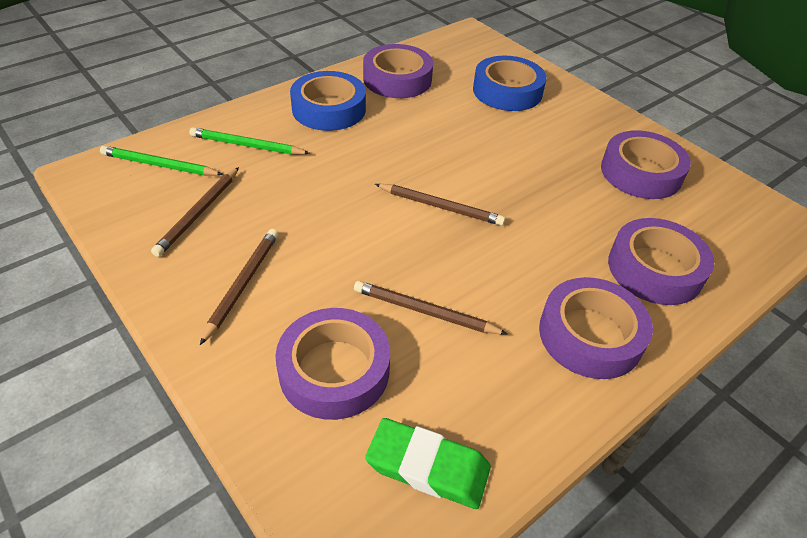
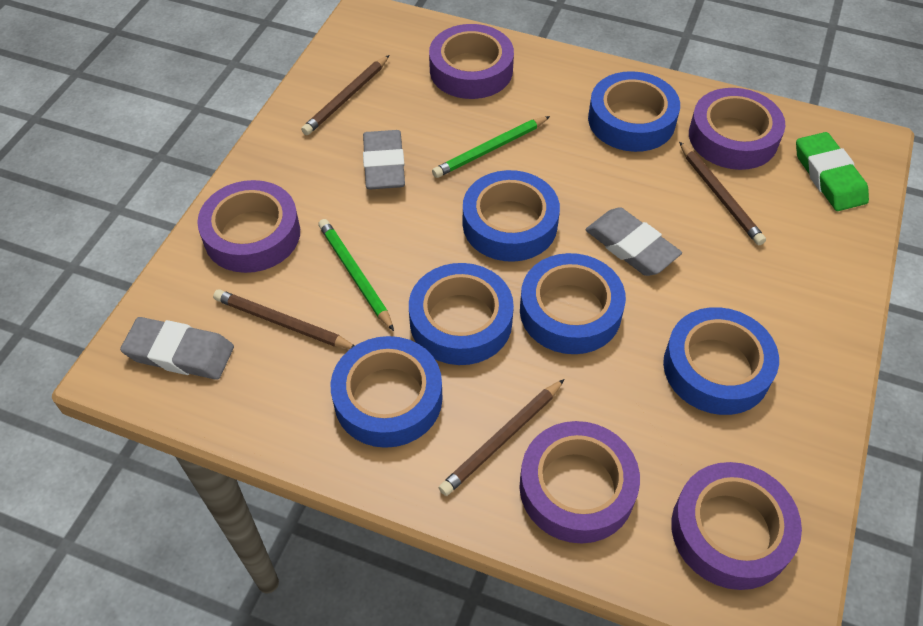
blue tape: 2 -> 6
grey eraser: 0 -> 3

